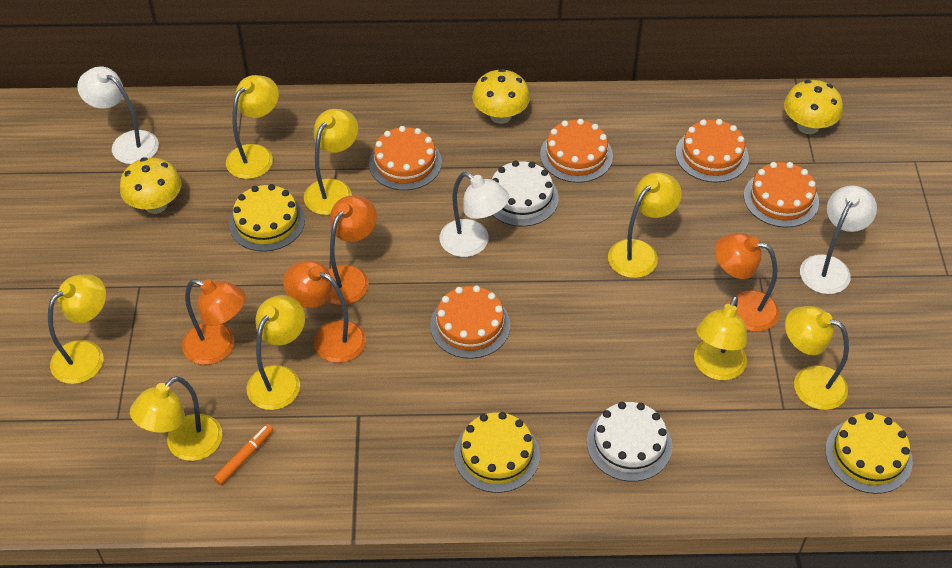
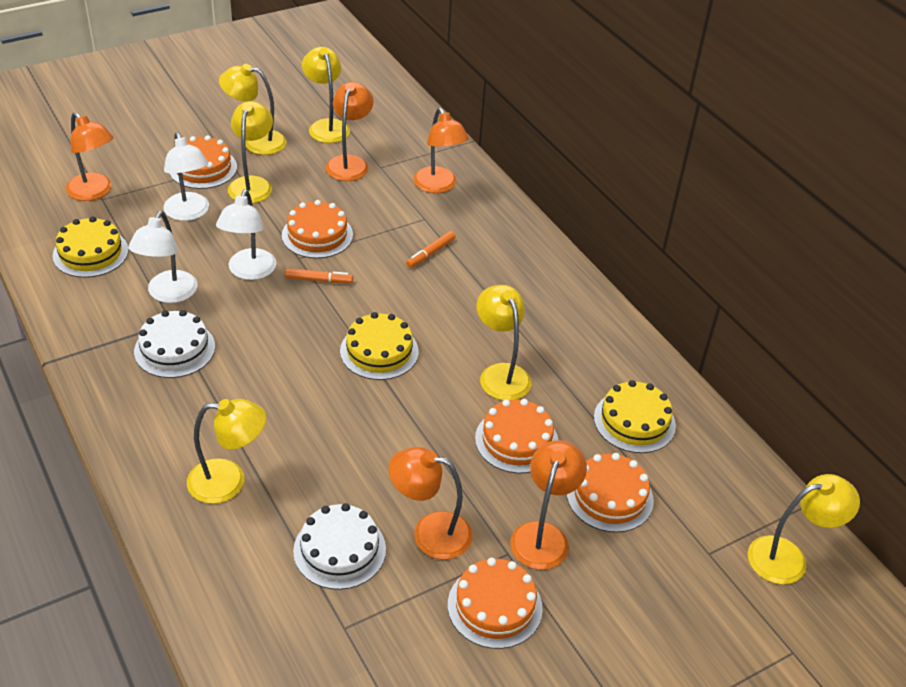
orange lamp: 4 -> 5
orange marker: 1 -> 2
yellow lamp: 8 -> 6
yellow mushroom: 3 -> 0

